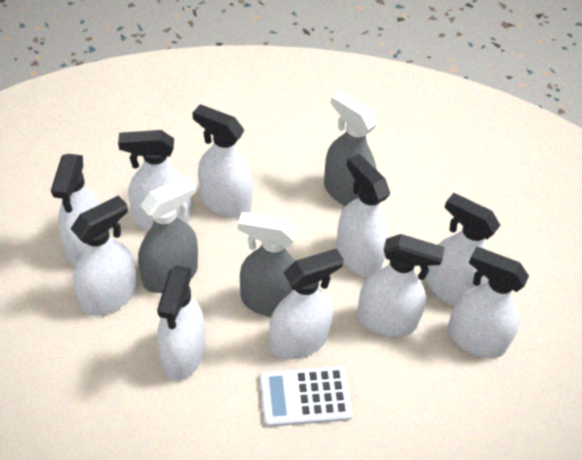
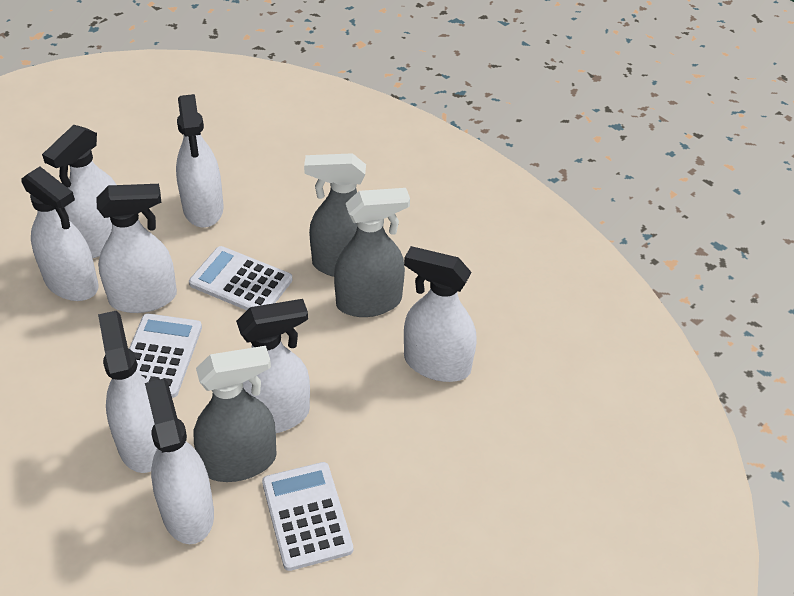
white calculator: 1 -> 3
white spray bottle: 10 -> 8

